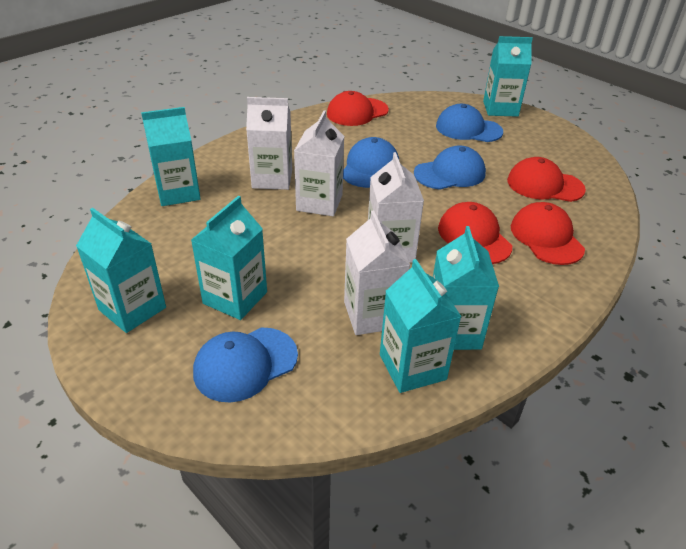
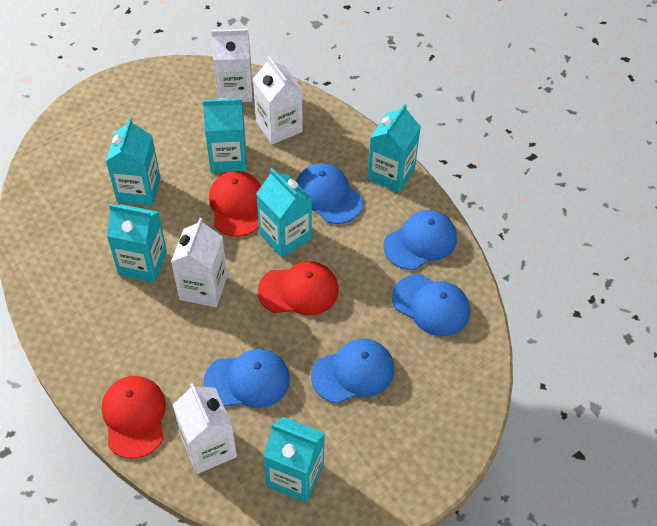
blue cap: 4 -> 5
red cap: 4 -> 3

